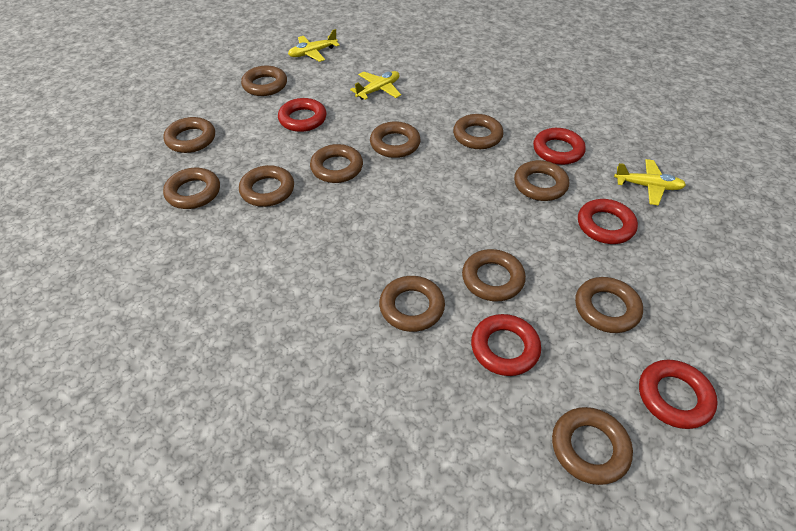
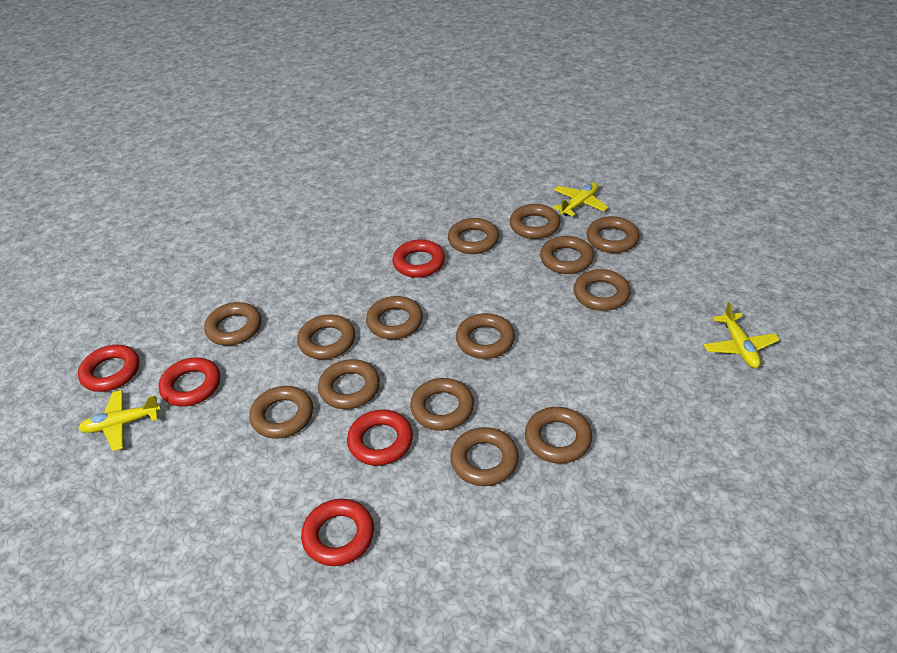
brown ring: 12 -> 14

